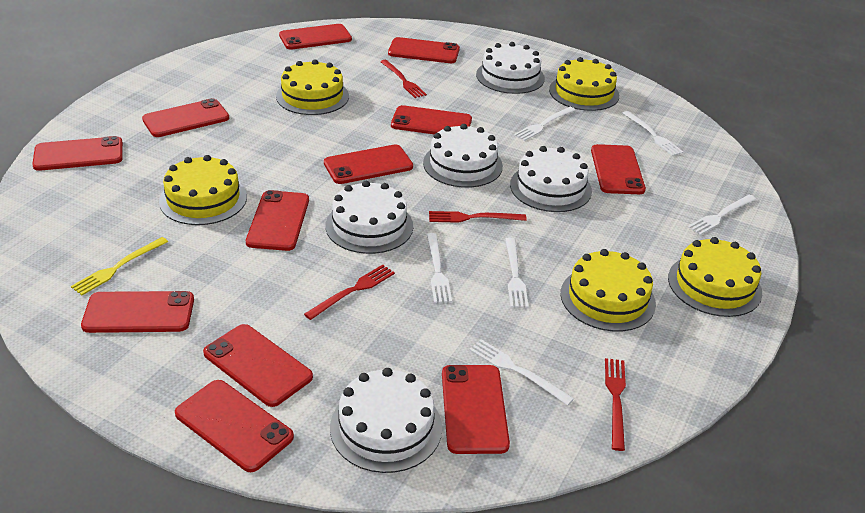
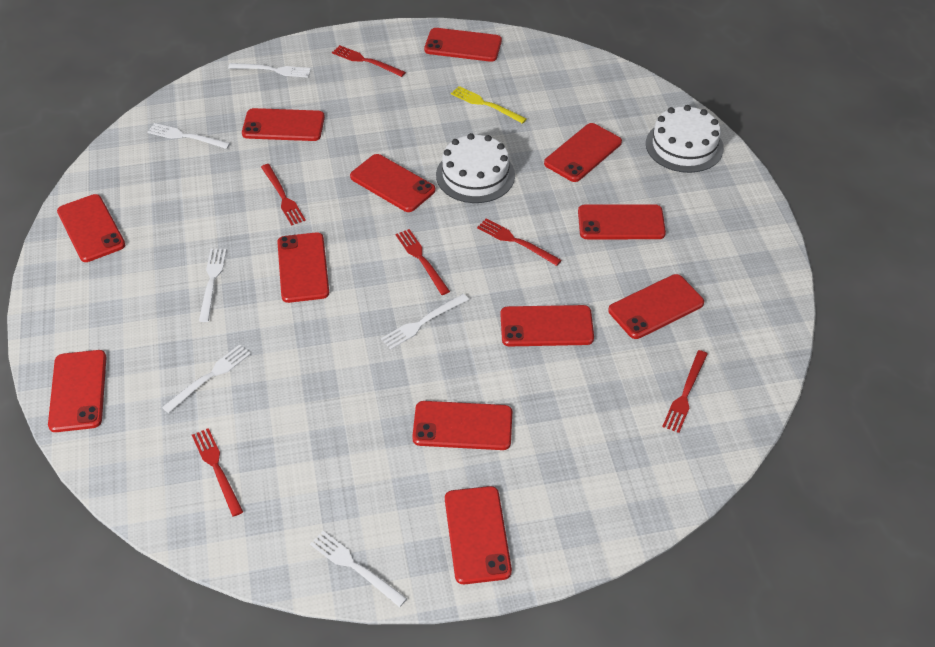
red fork: 4 -> 6
white cake: 5 -> 2
yellow cake: 5 -> 0

